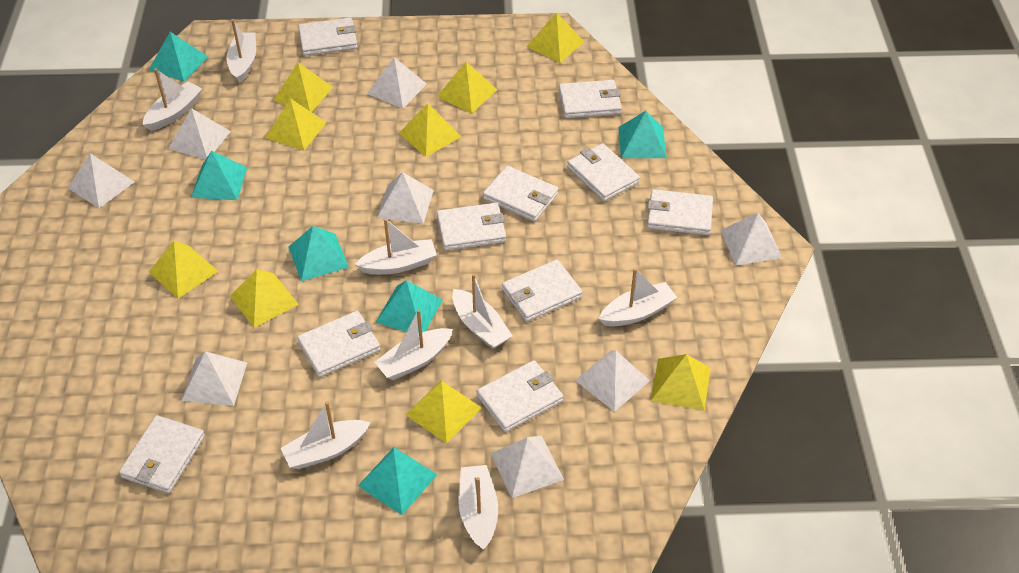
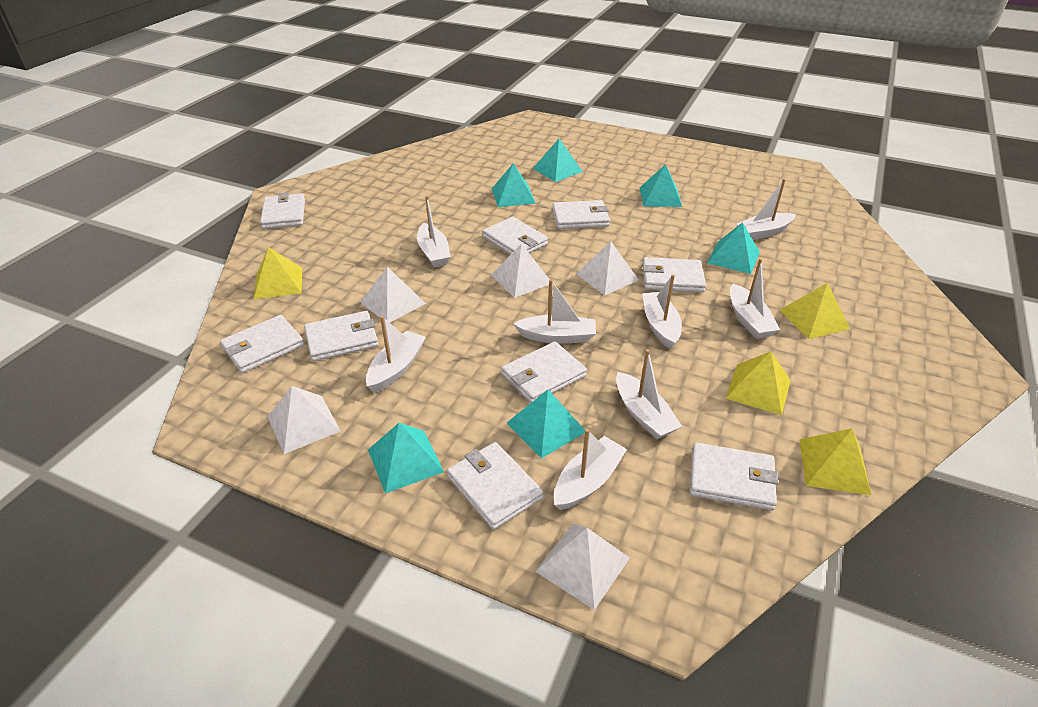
white pyramid: 8 -> 5
white wallet: 10 -> 9
yellow pyramid: 9 -> 4

